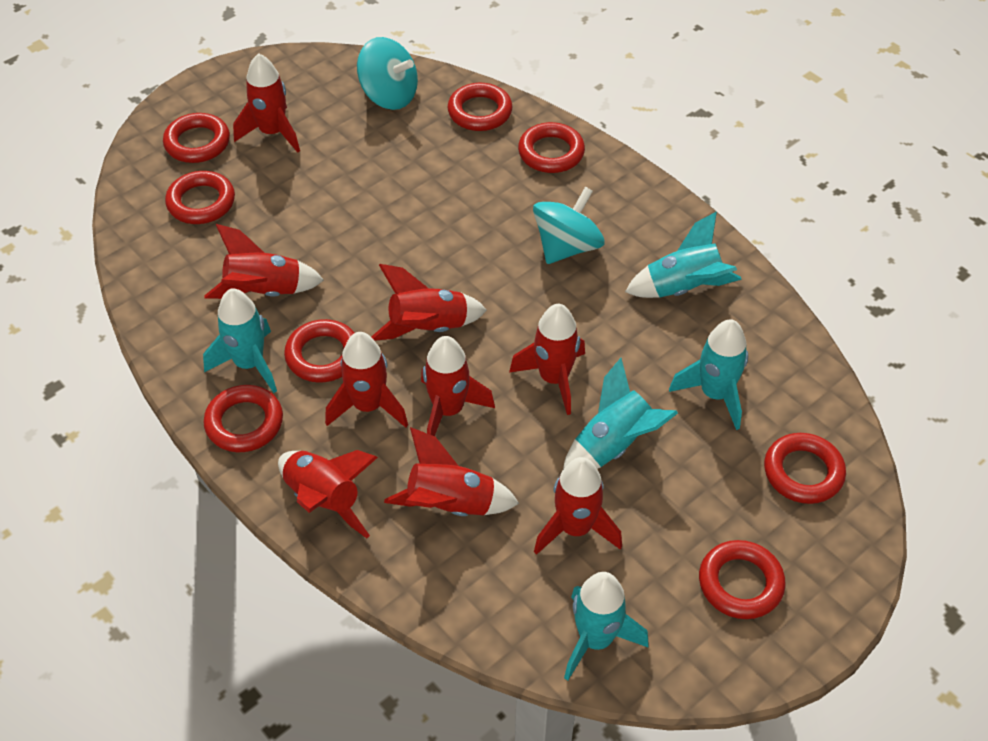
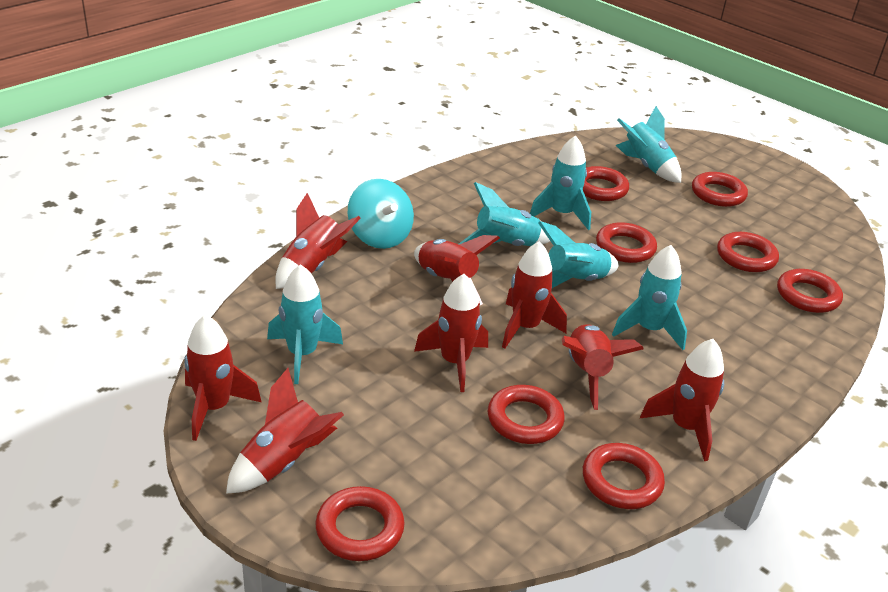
red rocket: 9 -> 8
turquoise rocket: 5 -> 6
turquoise spinning top: 2 -> 1

